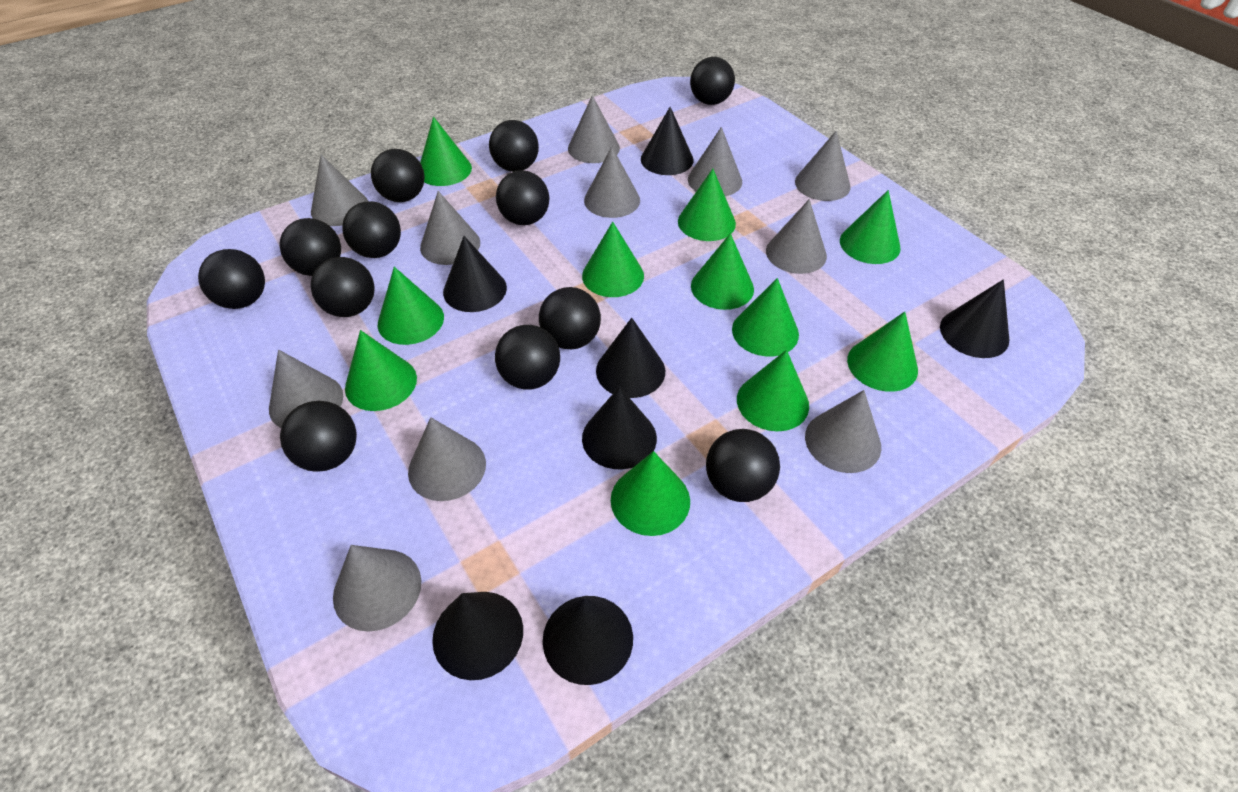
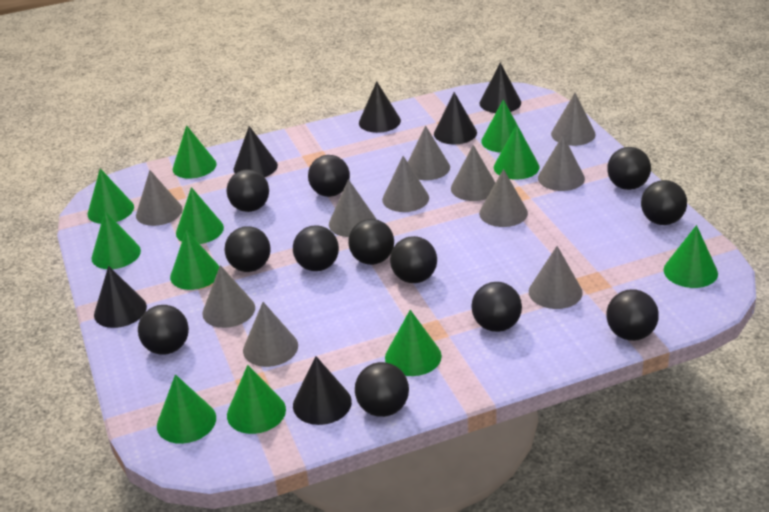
black cone: 7 -> 6

